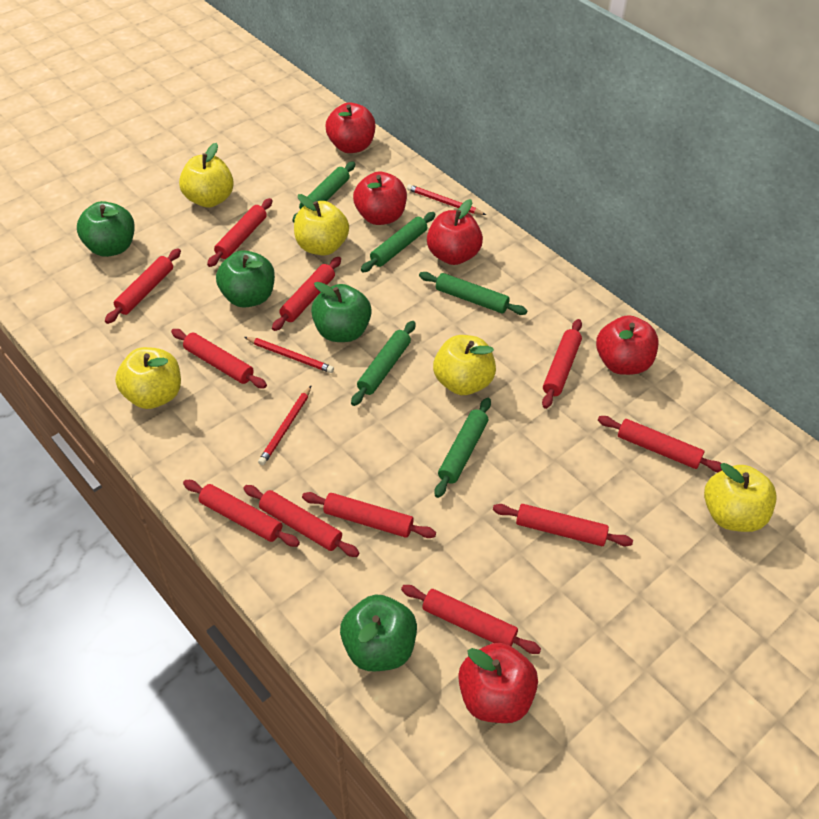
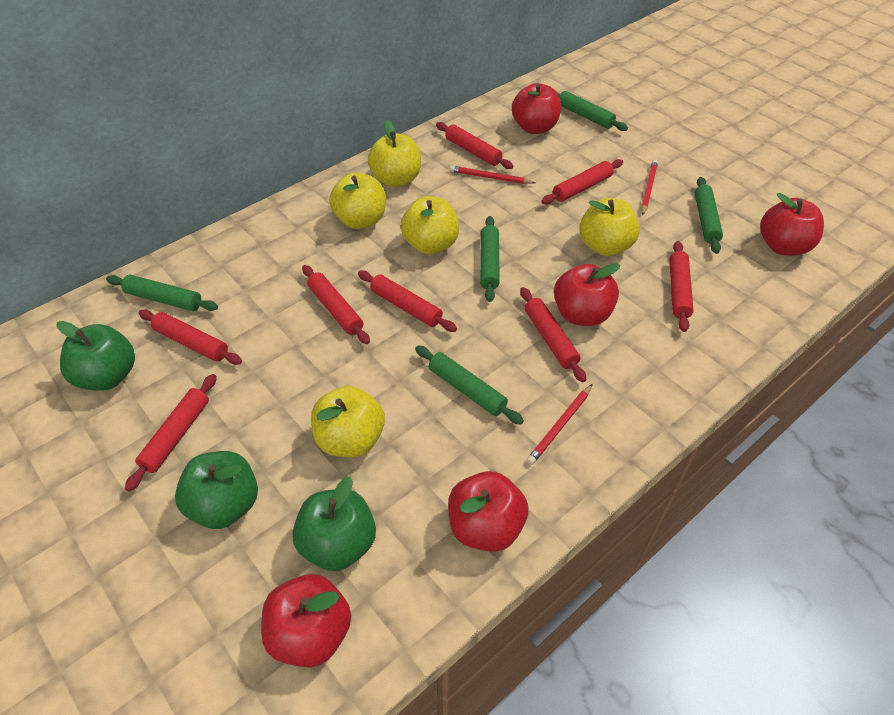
green apple: 4 -> 3
red rolling pin: 11 -> 8

